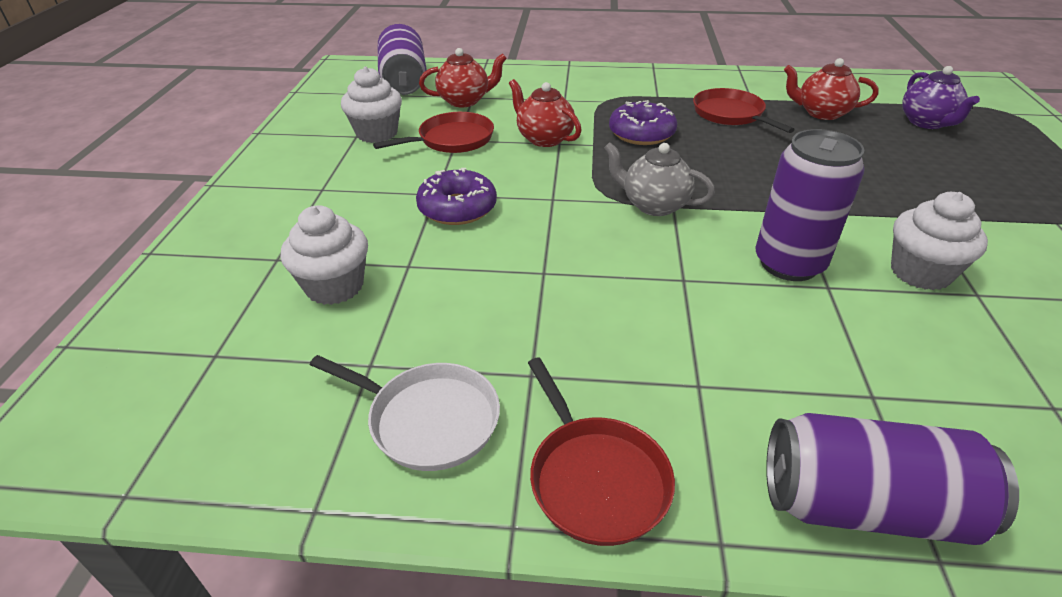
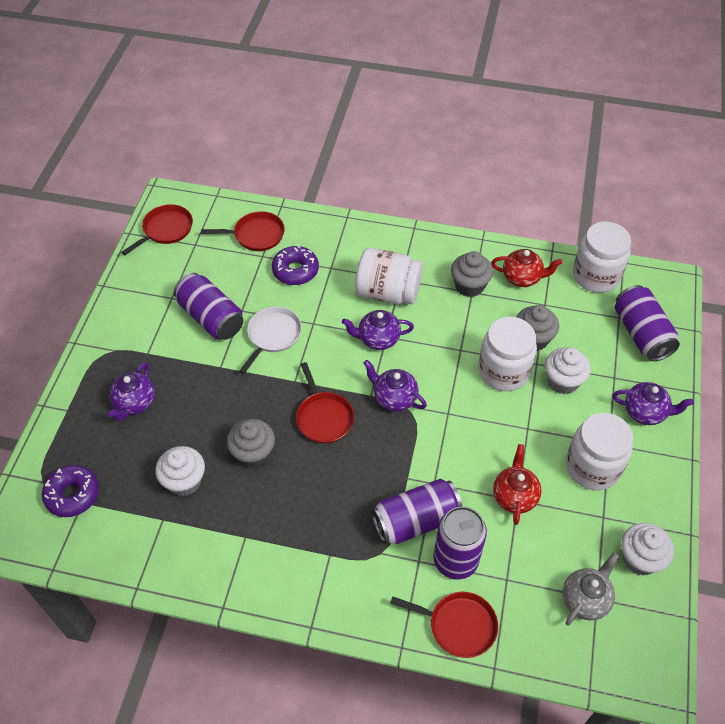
grey cupcake: 0 -> 3
purple can: 3 -> 4
purple teapot: 1 -> 4
red pan: 3 -> 4
red teapot: 3 -> 2
white jar: 0 -> 4

